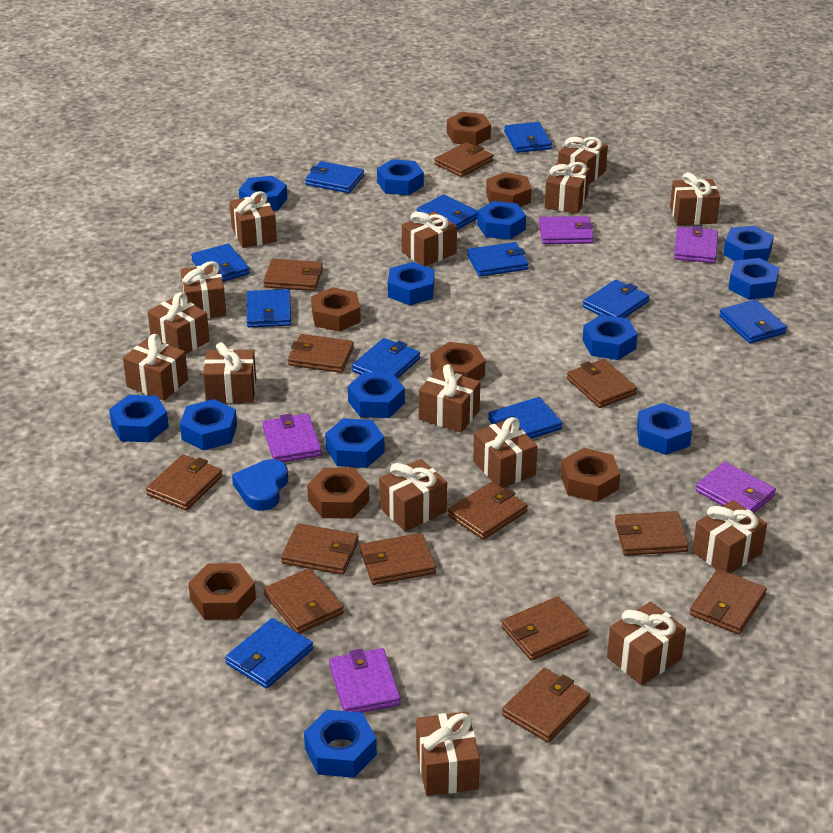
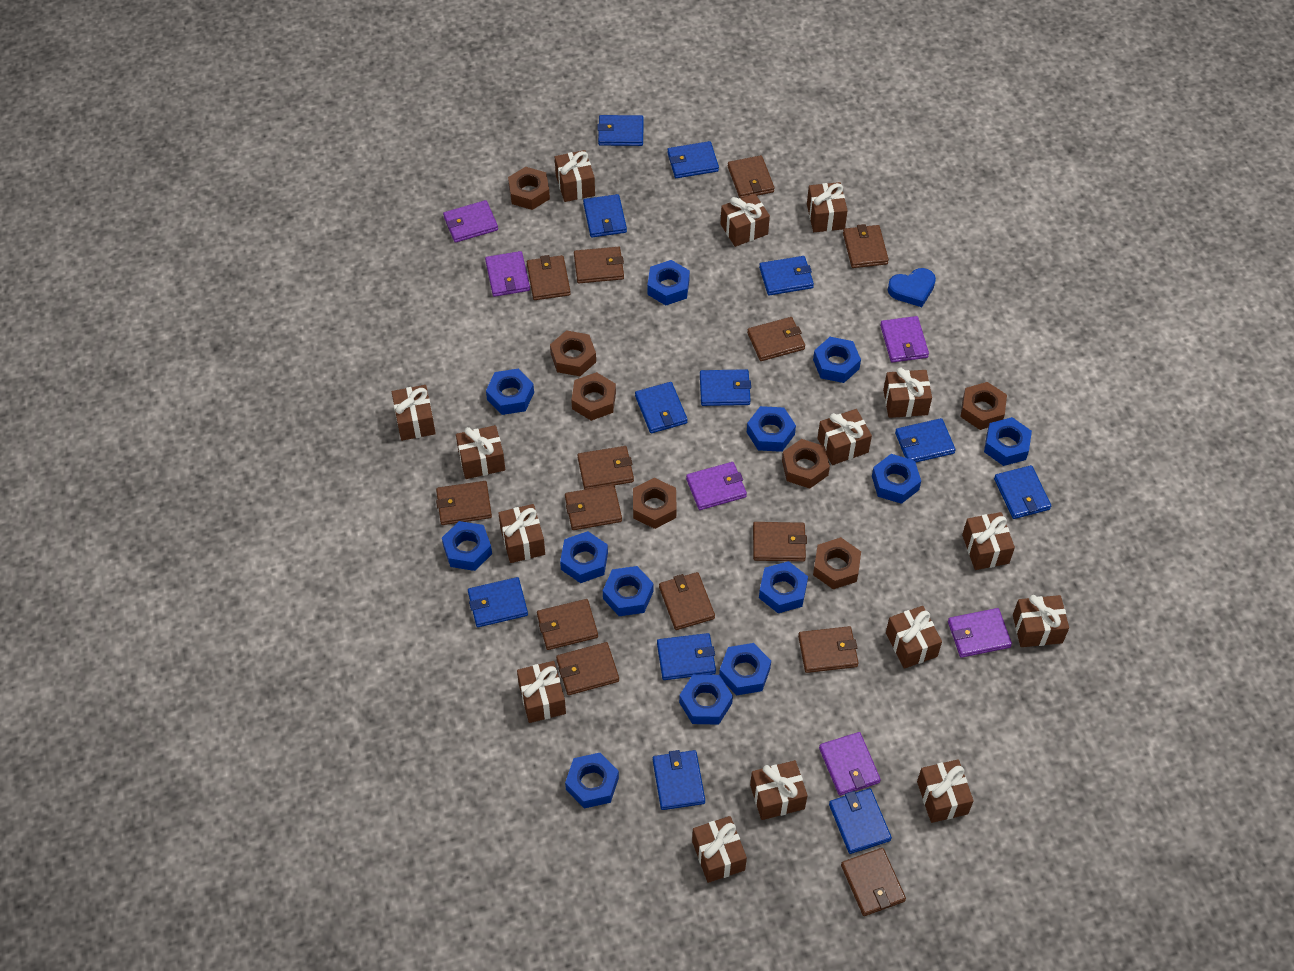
blue wallet: 11 -> 12
brown wallet: 13 -> 14
purple wallet: 5 -> 6

